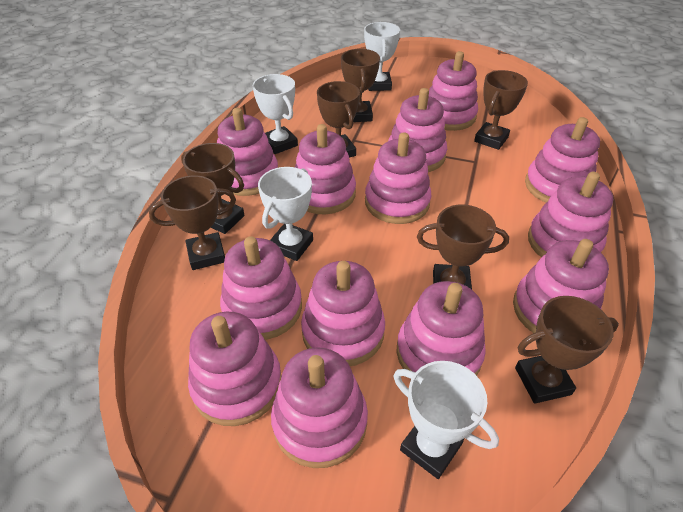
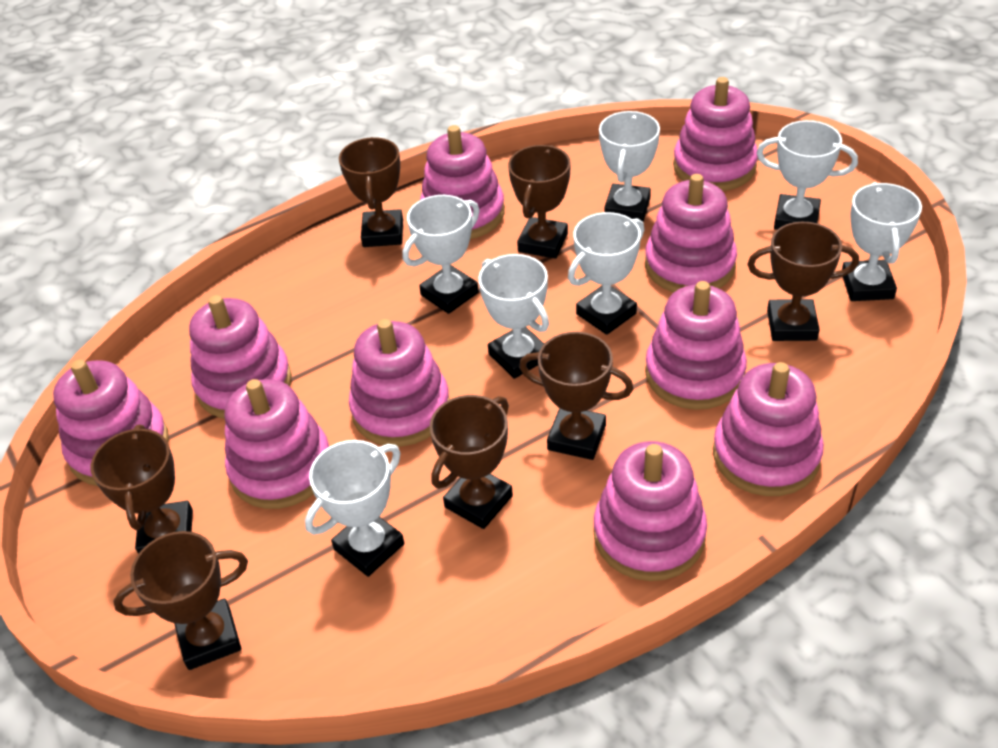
pink stacking toy: 13 -> 10
white trophy: 4 -> 7

